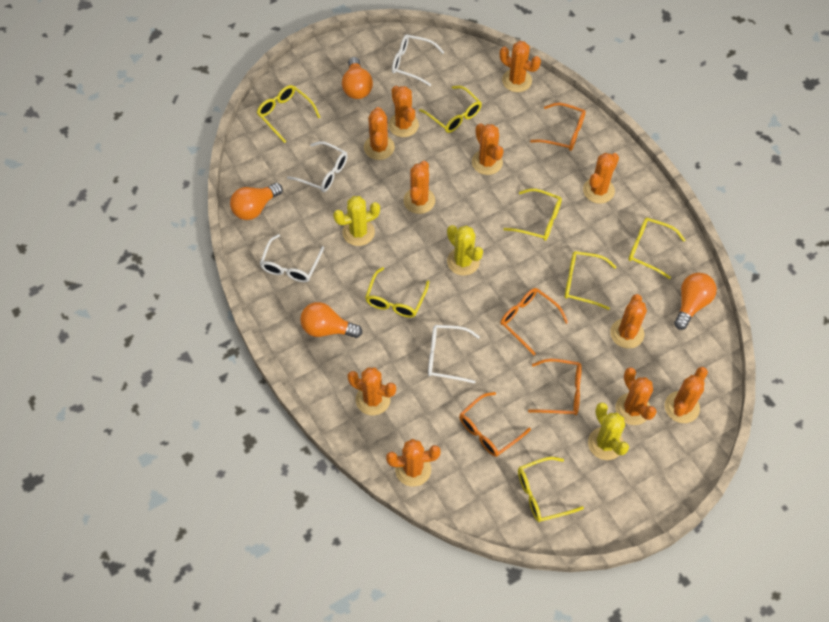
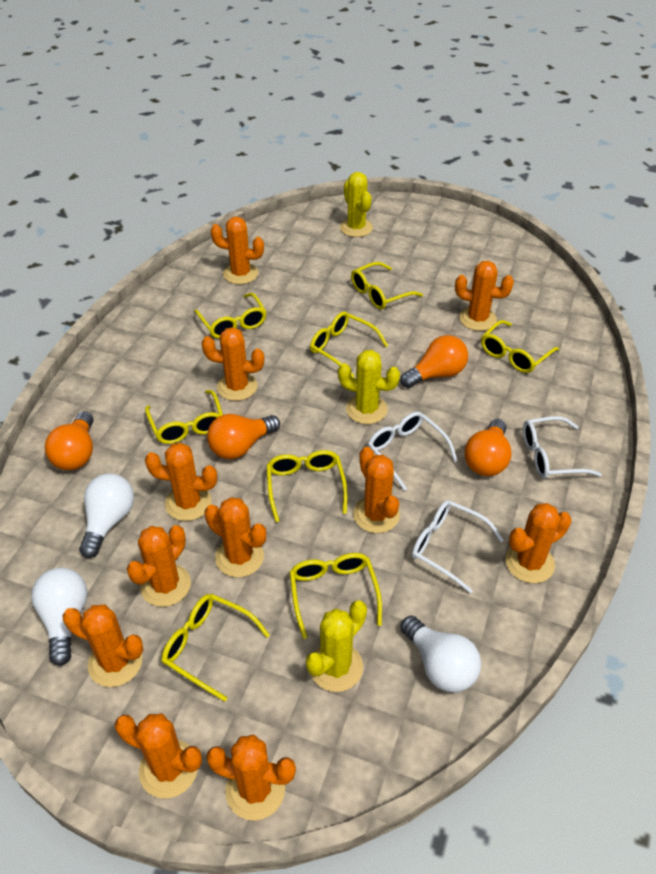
orange glasses: 4 -> 0
white glasses: 4 -> 3
white light bulb: 0 -> 3
yellow glasses: 7 -> 8

